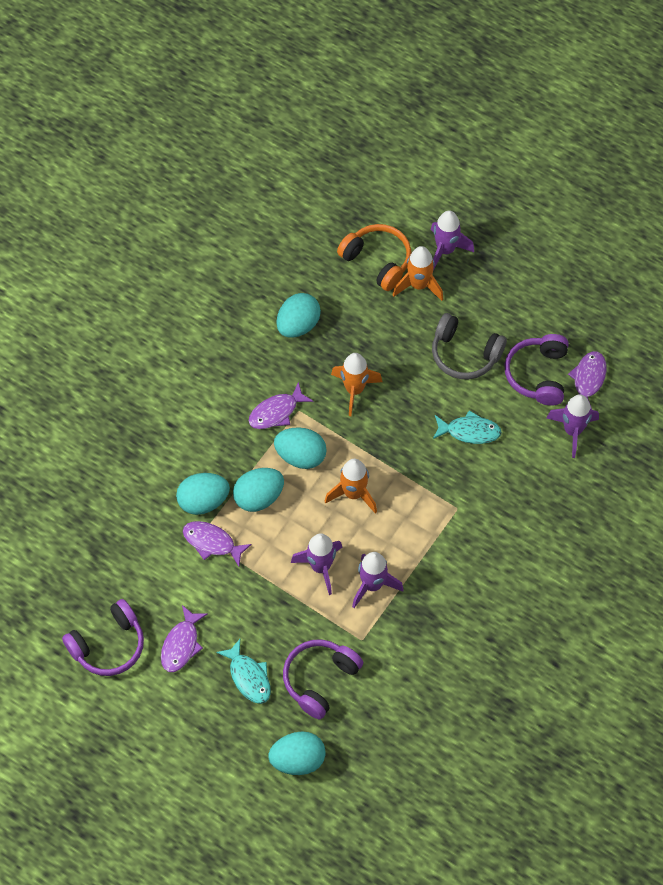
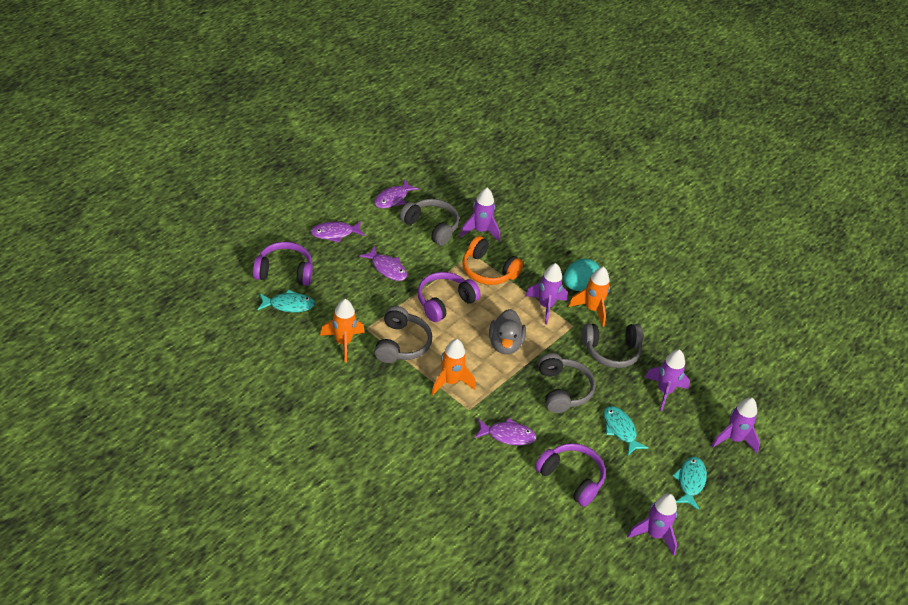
grey duck: 0 -> 1
grey headphones: 1 -> 4
purple rocket: 4 -> 5
turquoise egg: 5 -> 1
turquoise fish: 2 -> 3

